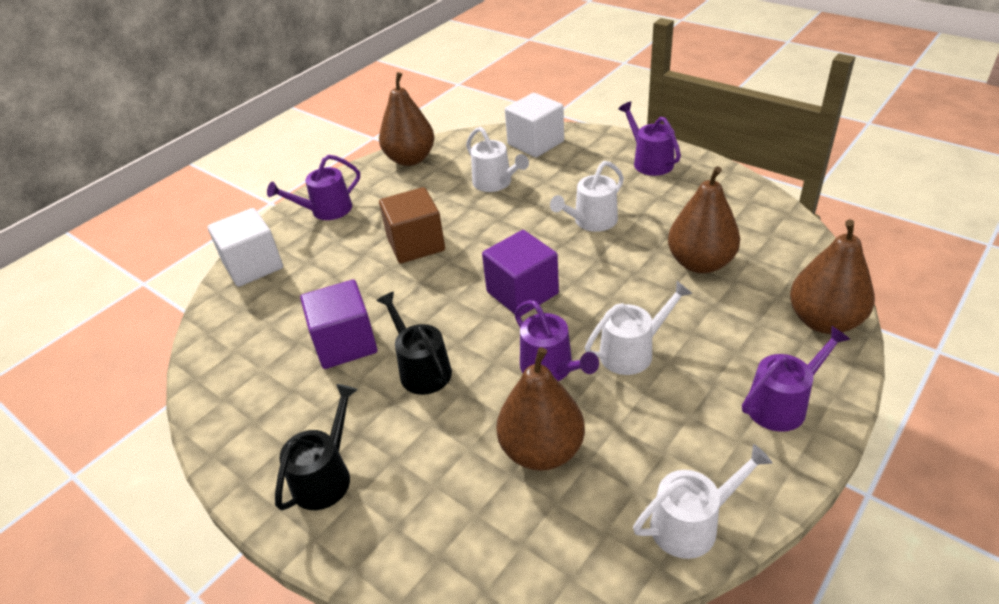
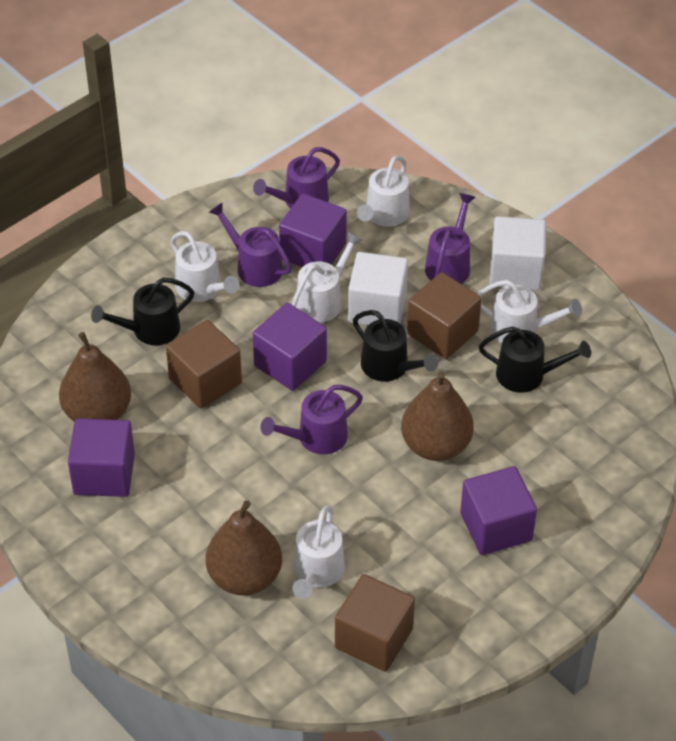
black watering can: 2 -> 3
brown cube: 1 -> 3
brown pear: 4 -> 3
purple cube: 2 -> 4
white watering can: 4 -> 5

